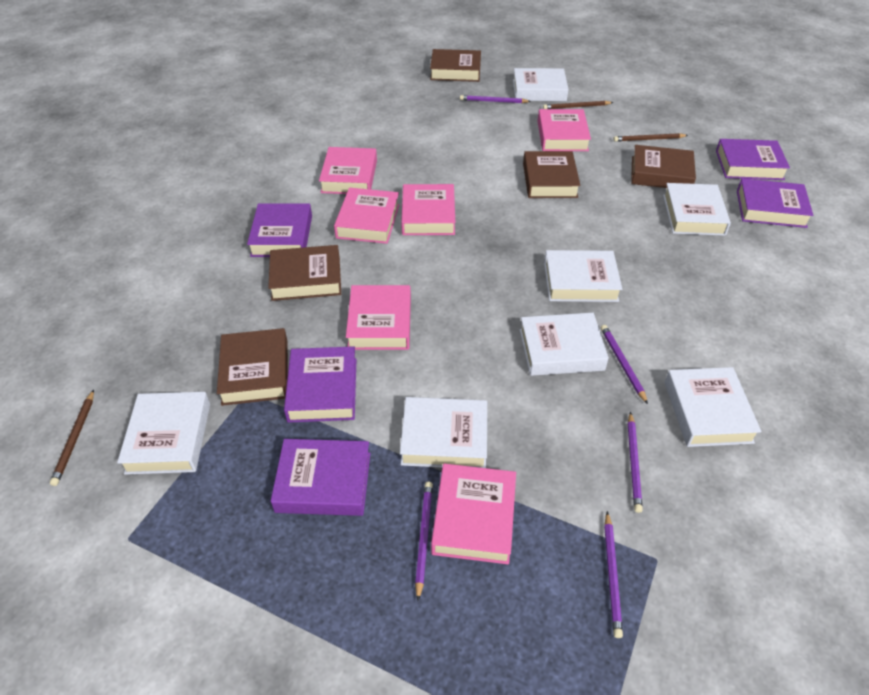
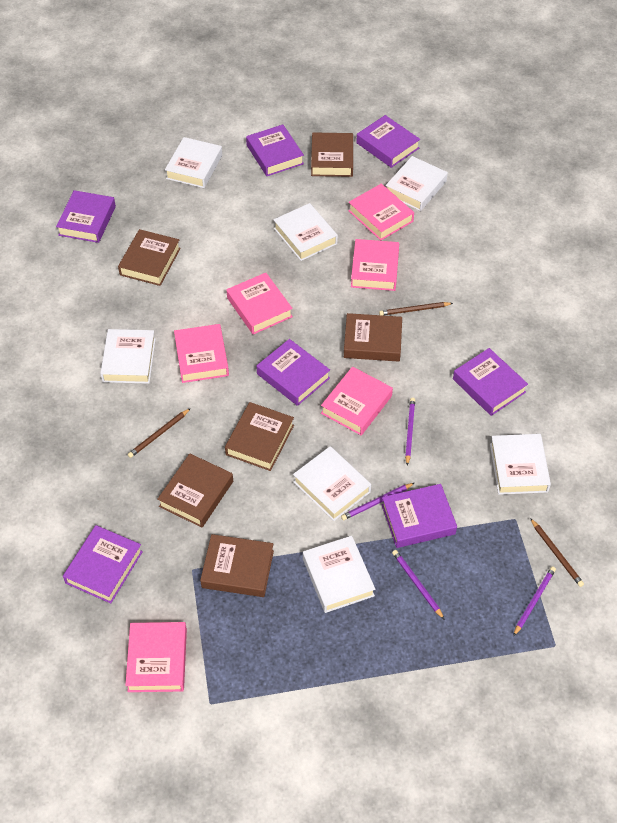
brown book: 5 -> 6
purple book: 5 -> 7
purple pencil: 5 -> 4

